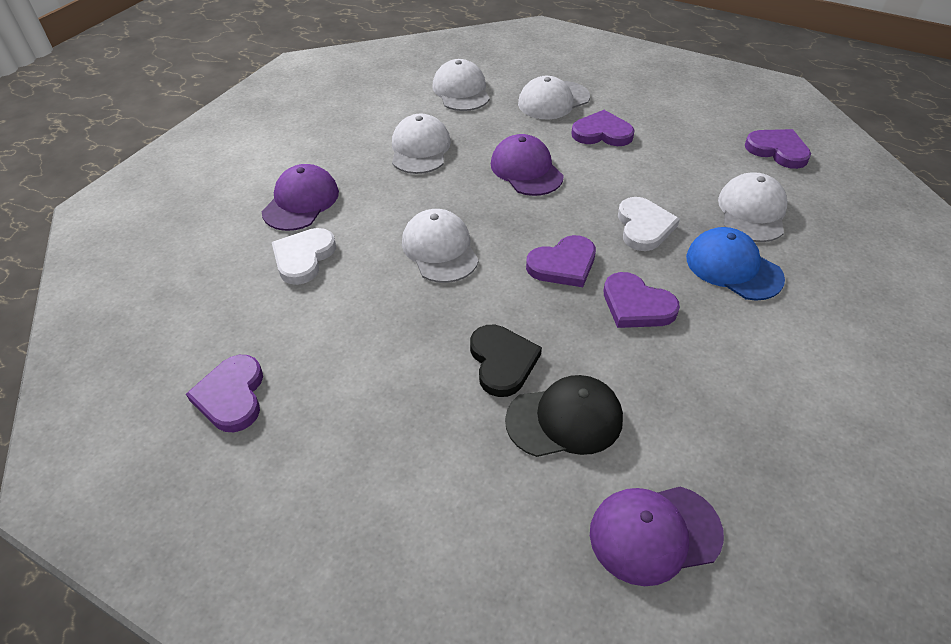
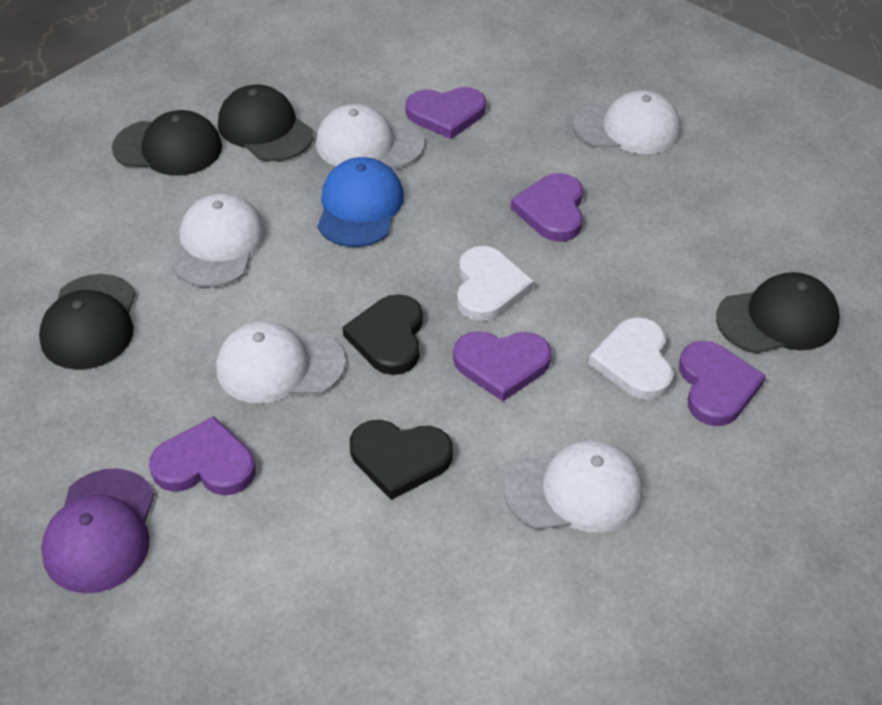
black cap: 1 -> 4
black heart: 1 -> 2
purple cap: 3 -> 1

